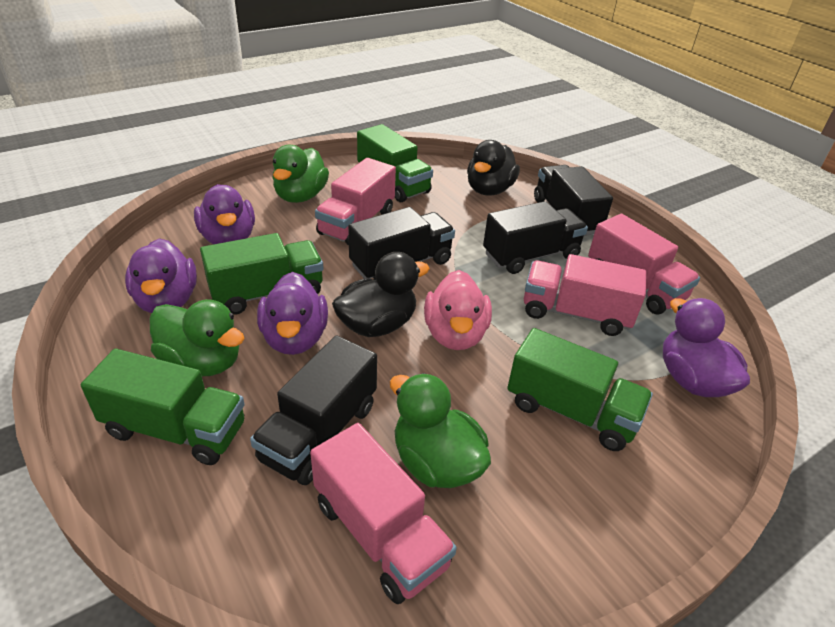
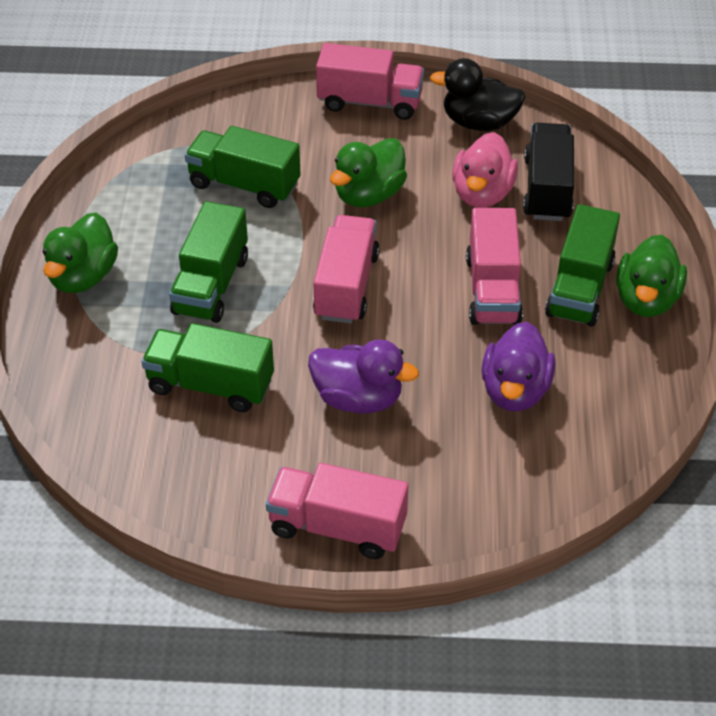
black duck: 2 -> 1
black truck: 4 -> 1
purple duck: 4 -> 2

